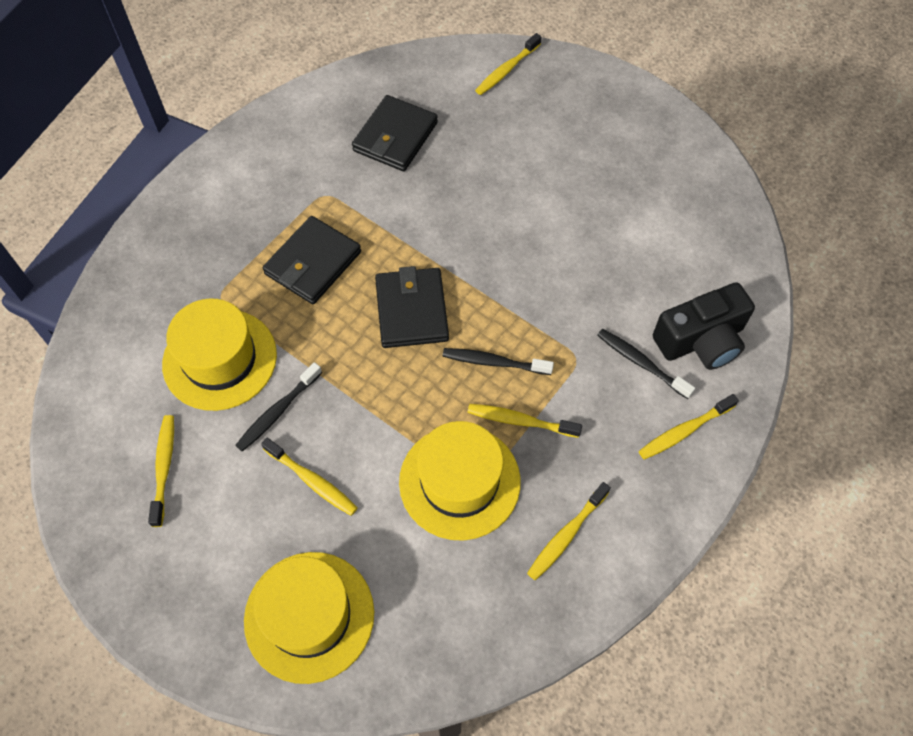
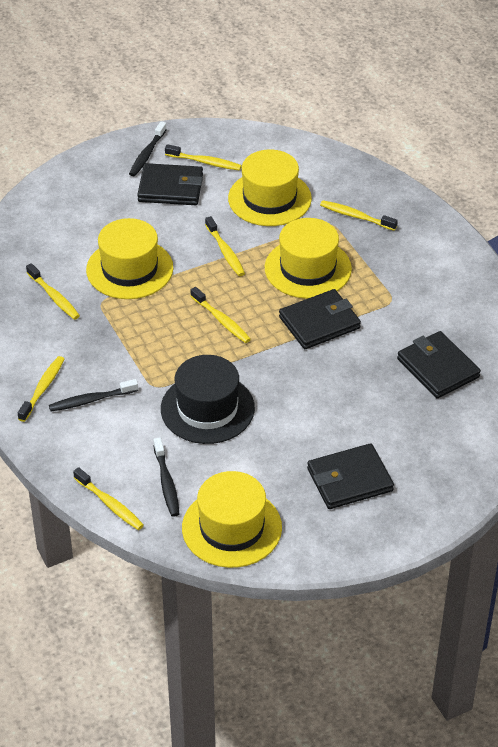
black camera: 1 -> 0
black hat: 0 -> 1
black wallet: 3 -> 4
yellow hat: 3 -> 4
yellow toothbrush: 6 -> 7

